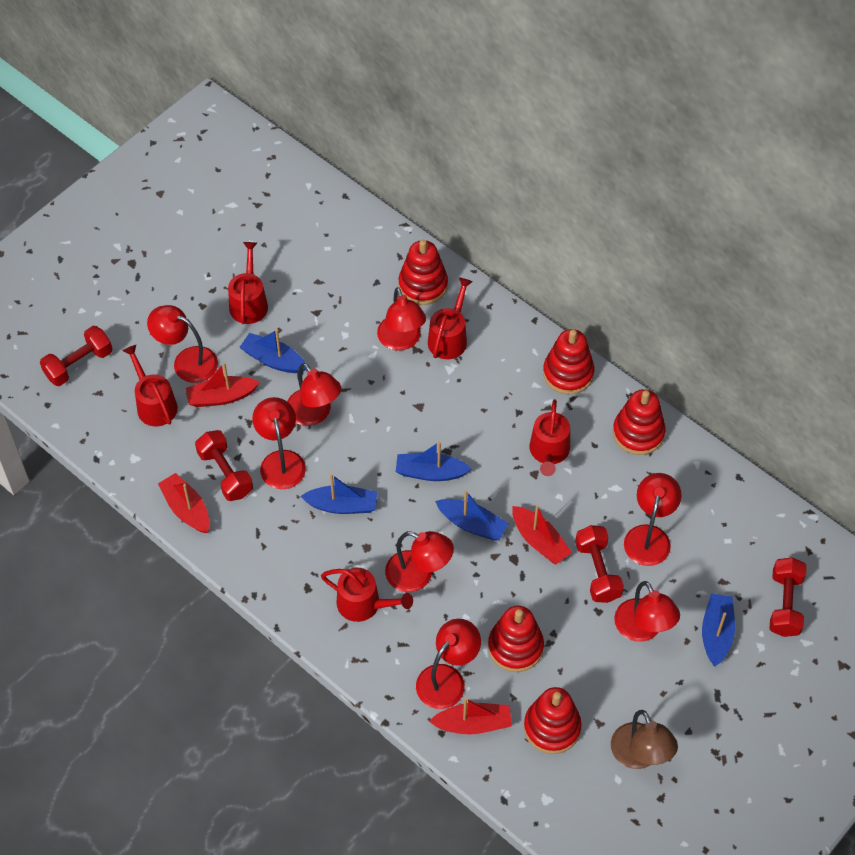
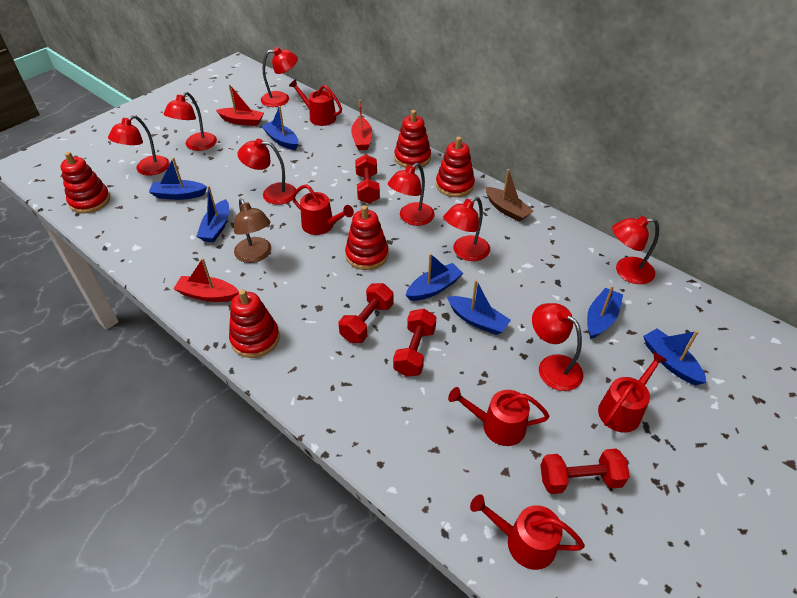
blue boat: 5 -> 7
brown boat: 0 -> 1
red boat: 4 -> 3

